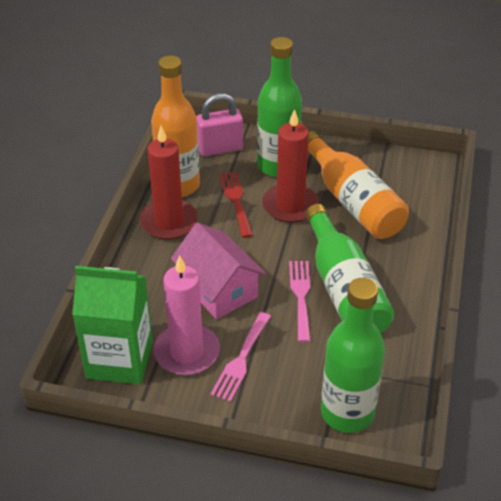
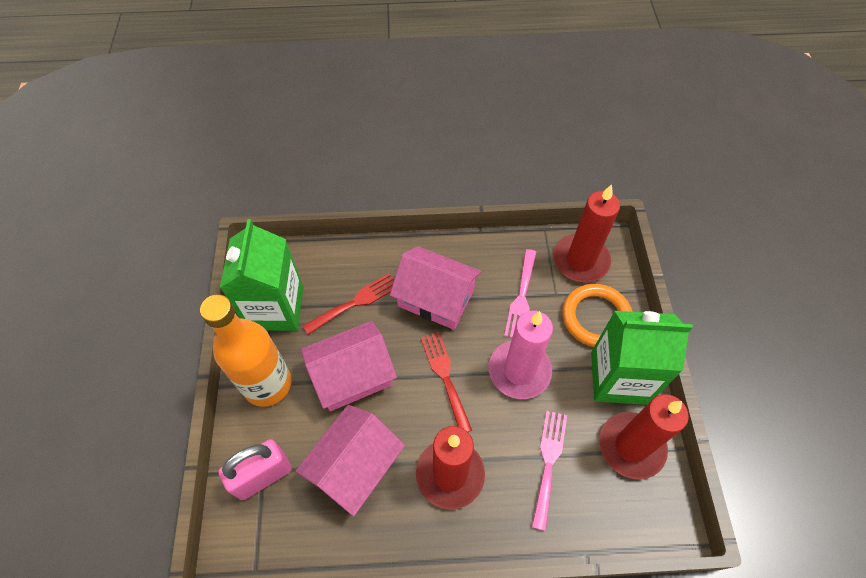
green bottle: 3 -> 0
green carton: 1 -> 2
orange bottle: 2 -> 1
orange ring: 0 -> 1
pink house: 1 -> 3
red candle: 2 -> 3
red fork: 1 -> 2

